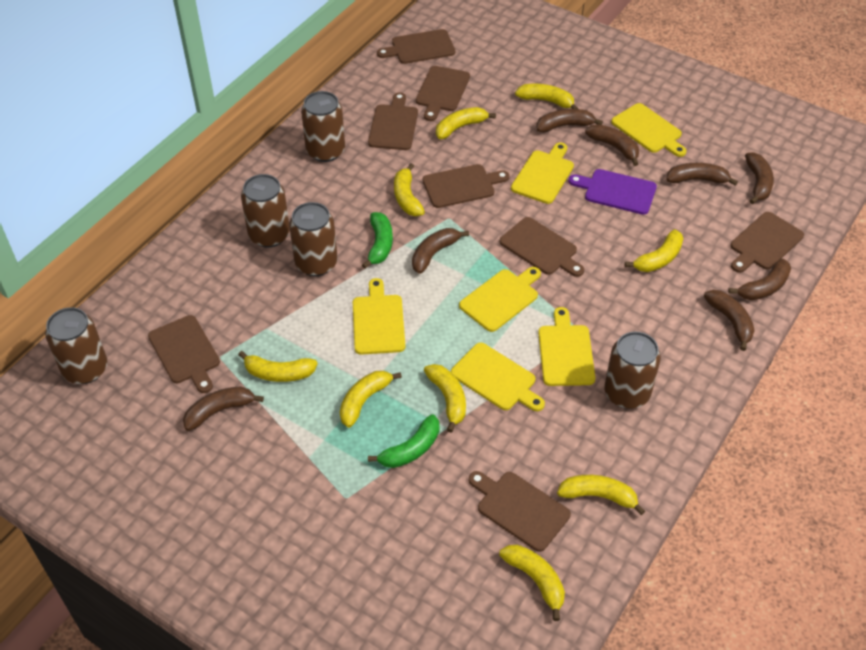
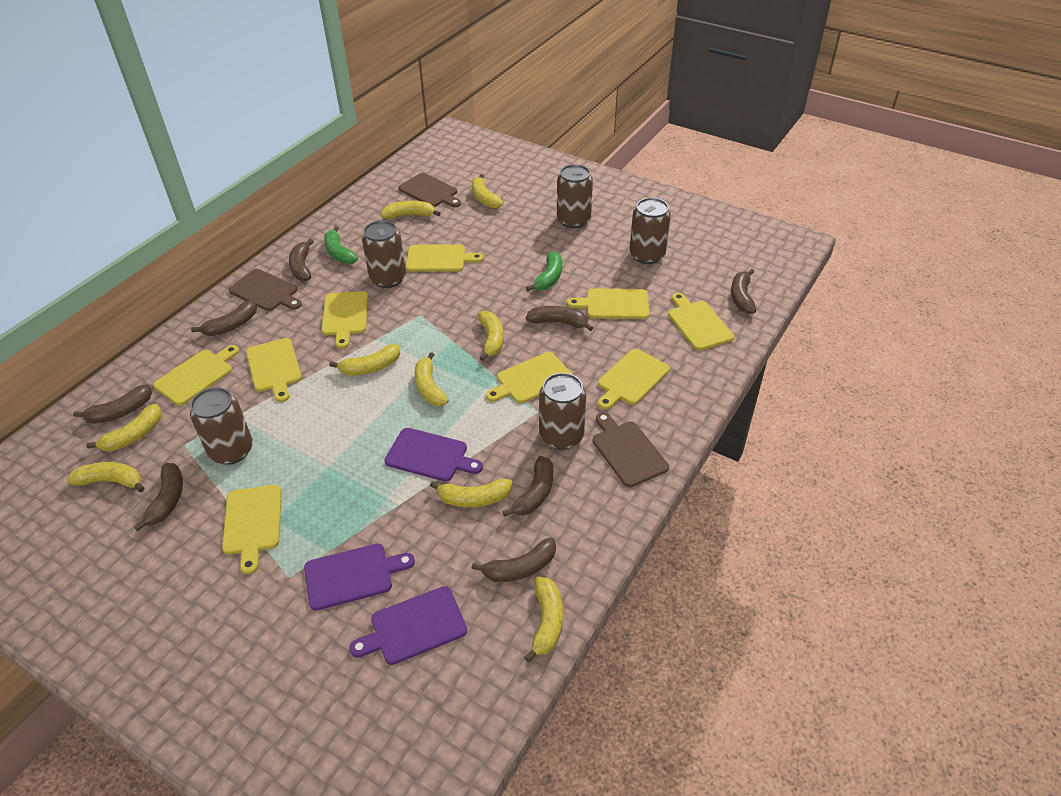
brown cutting board: 8 -> 3
purple cutting board: 1 -> 3
yellow cutting board: 6 -> 9

